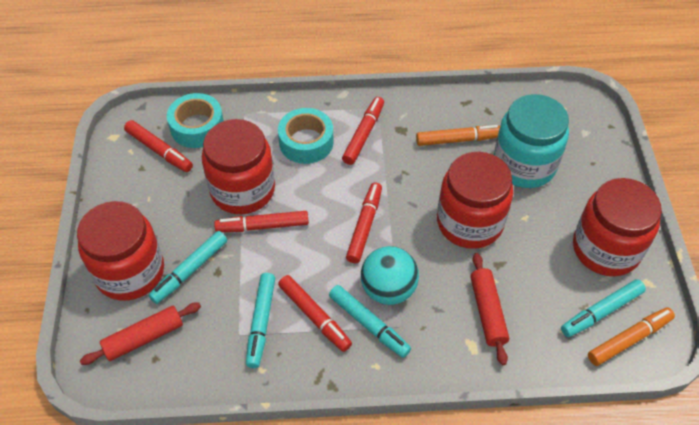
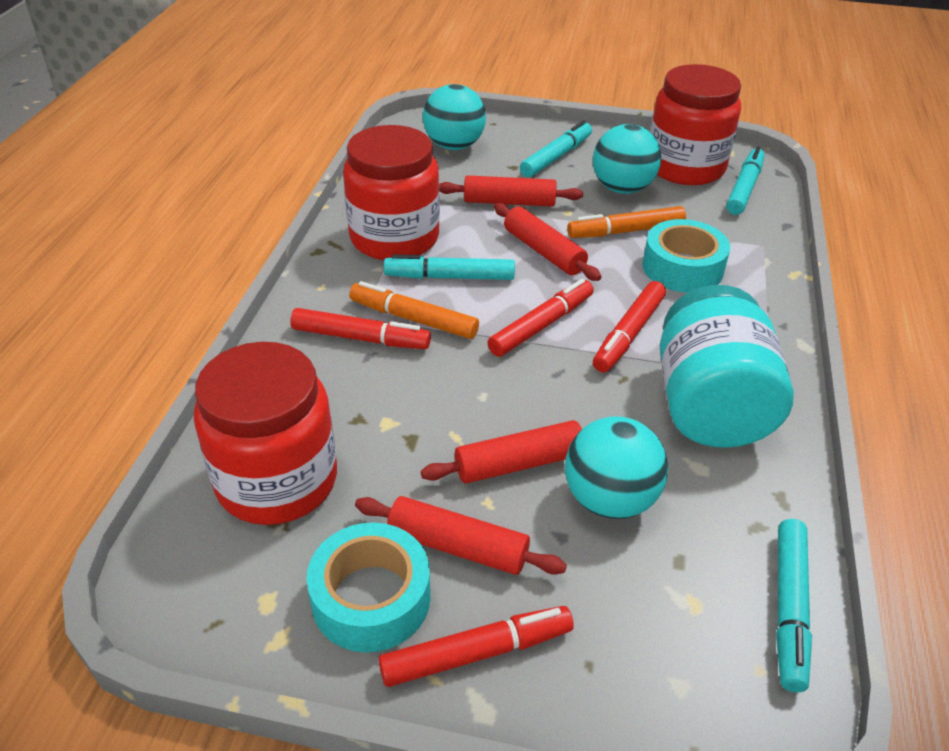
red jar: 4 -> 3
red marker: 5 -> 4
red rolling pin: 2 -> 4
turquoise ball: 1 -> 3

